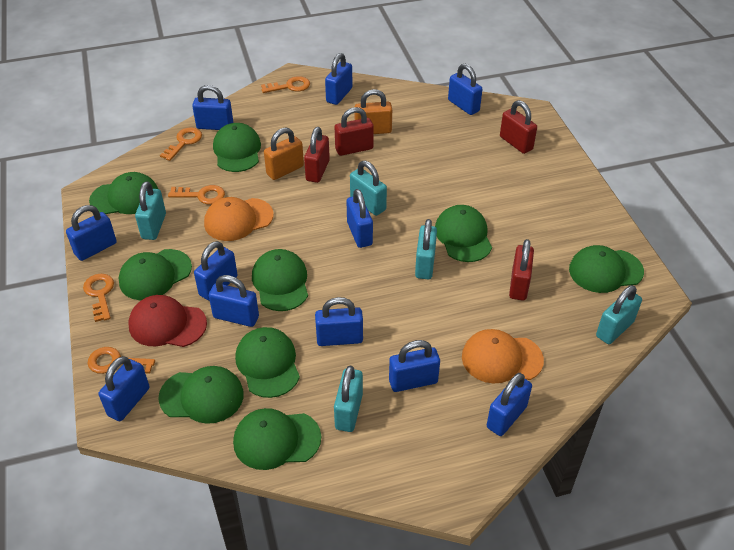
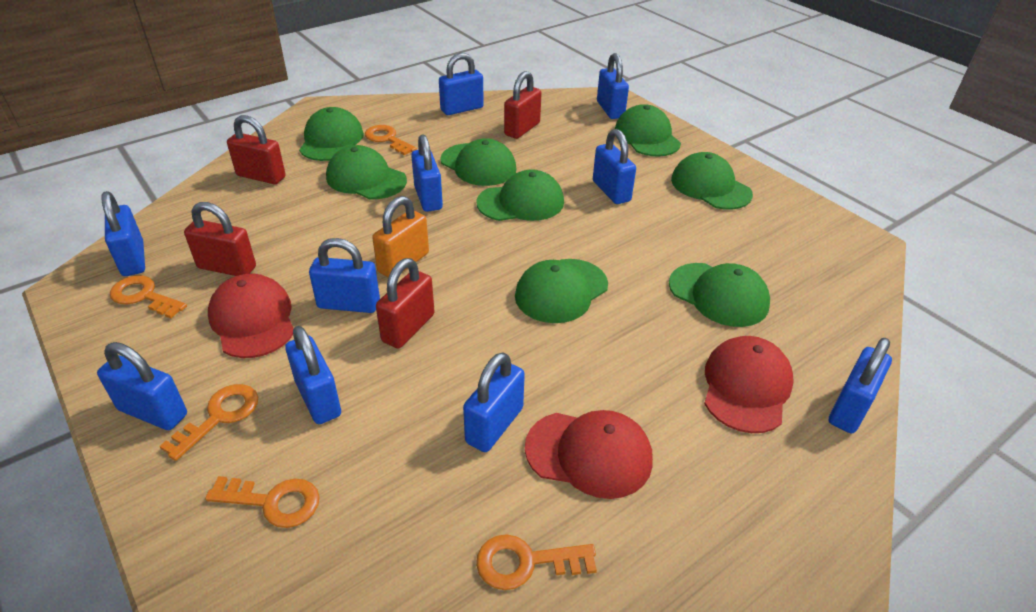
blue padlock: 11 -> 10
green cap: 9 -> 8
orange cap: 2 -> 0
orange padlock: 2 -> 1
red cap: 1 -> 3
turquoise padlock: 5 -> 0

